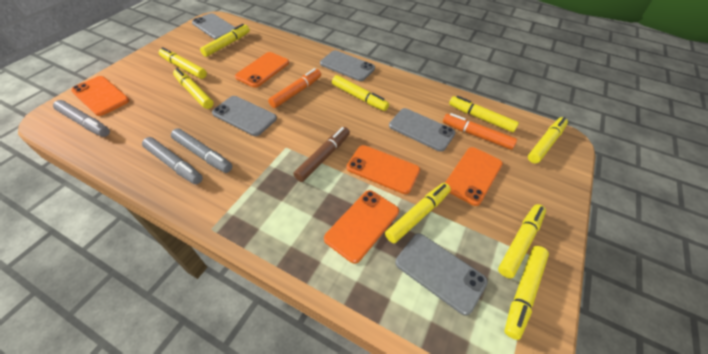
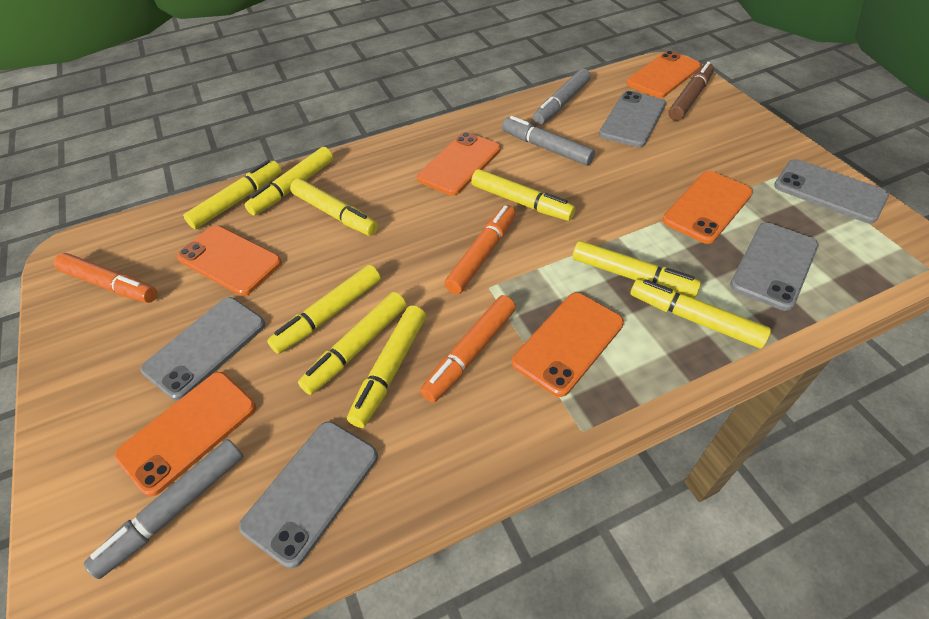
orange marker: 2 -> 3
orange phone: 5 -> 6

